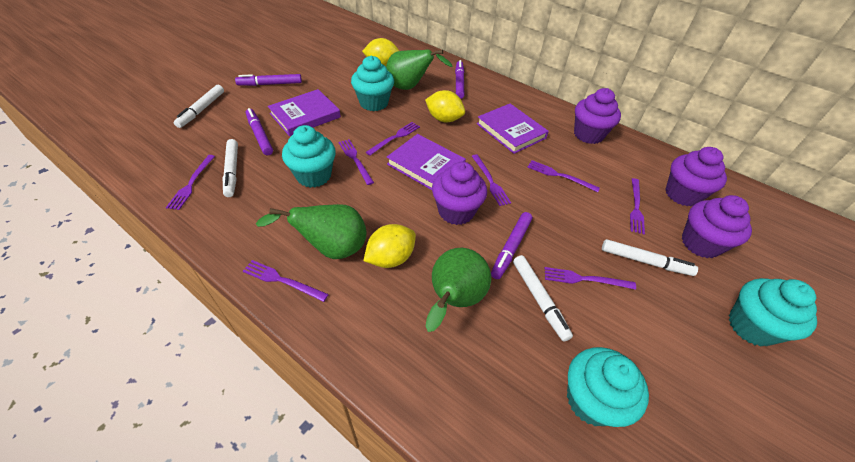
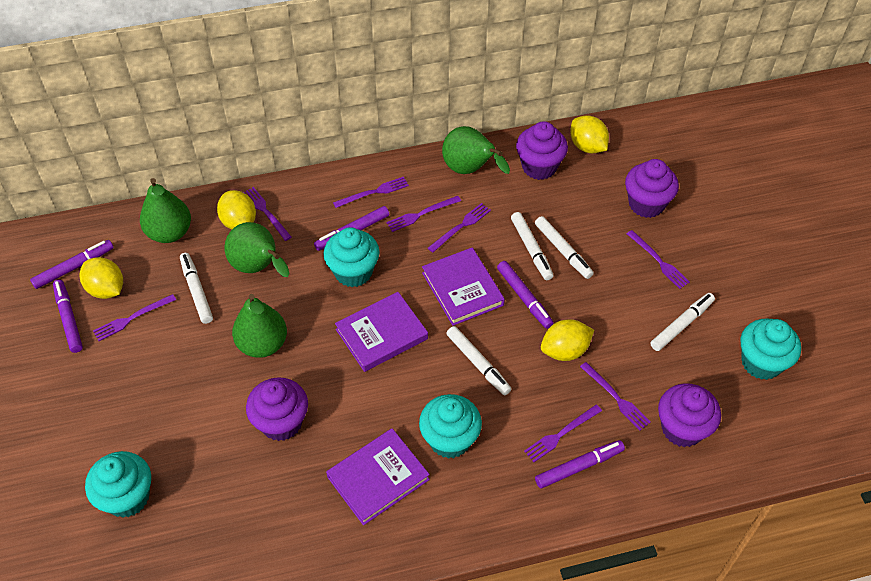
green pear: 3 -> 4
purple marker: 4 -> 5
white marker: 4 -> 5
yellow lemon: 3 -> 4

